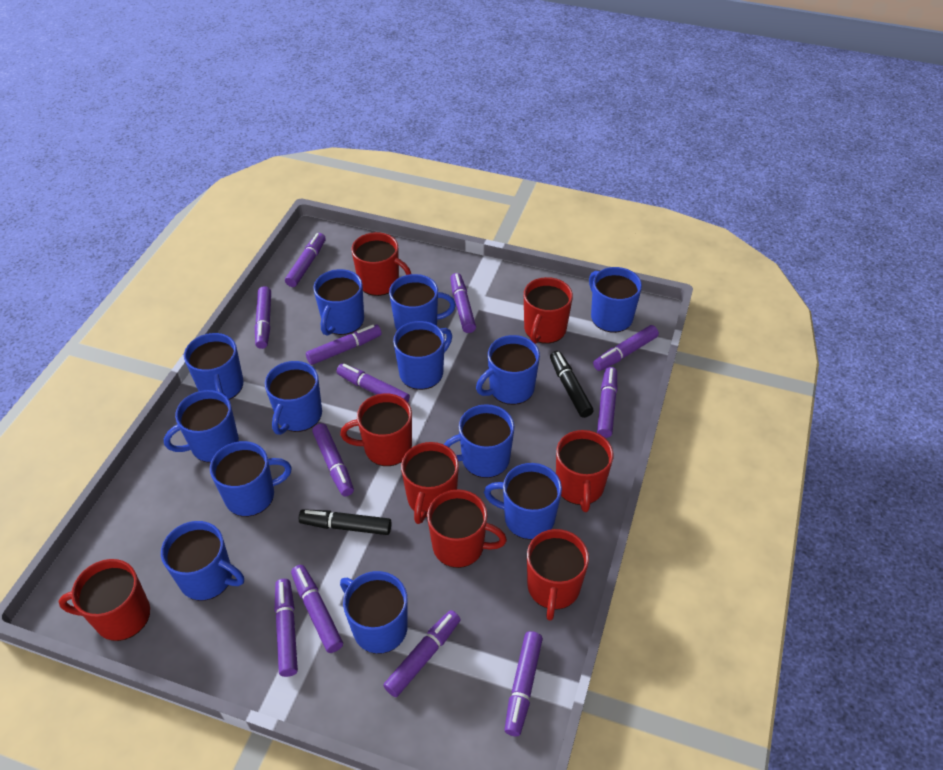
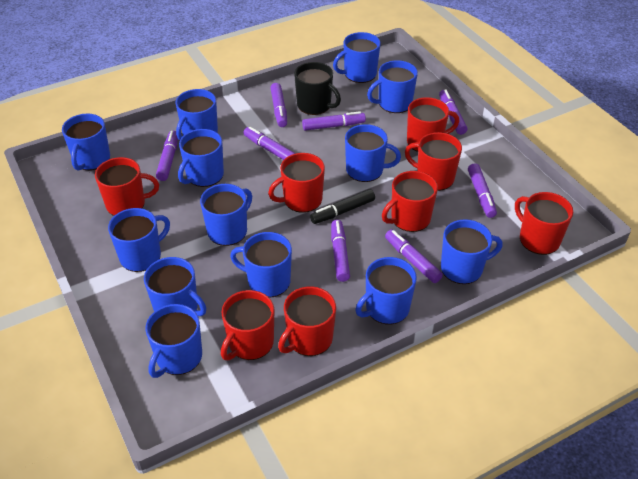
black marker: 2 -> 1
black mug: 0 -> 1
purple marker: 12 -> 8

